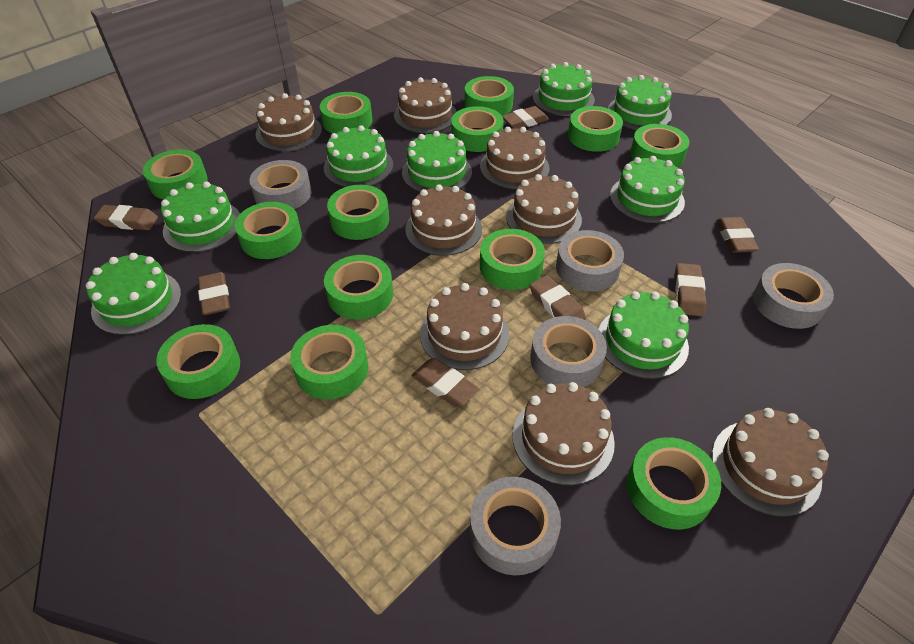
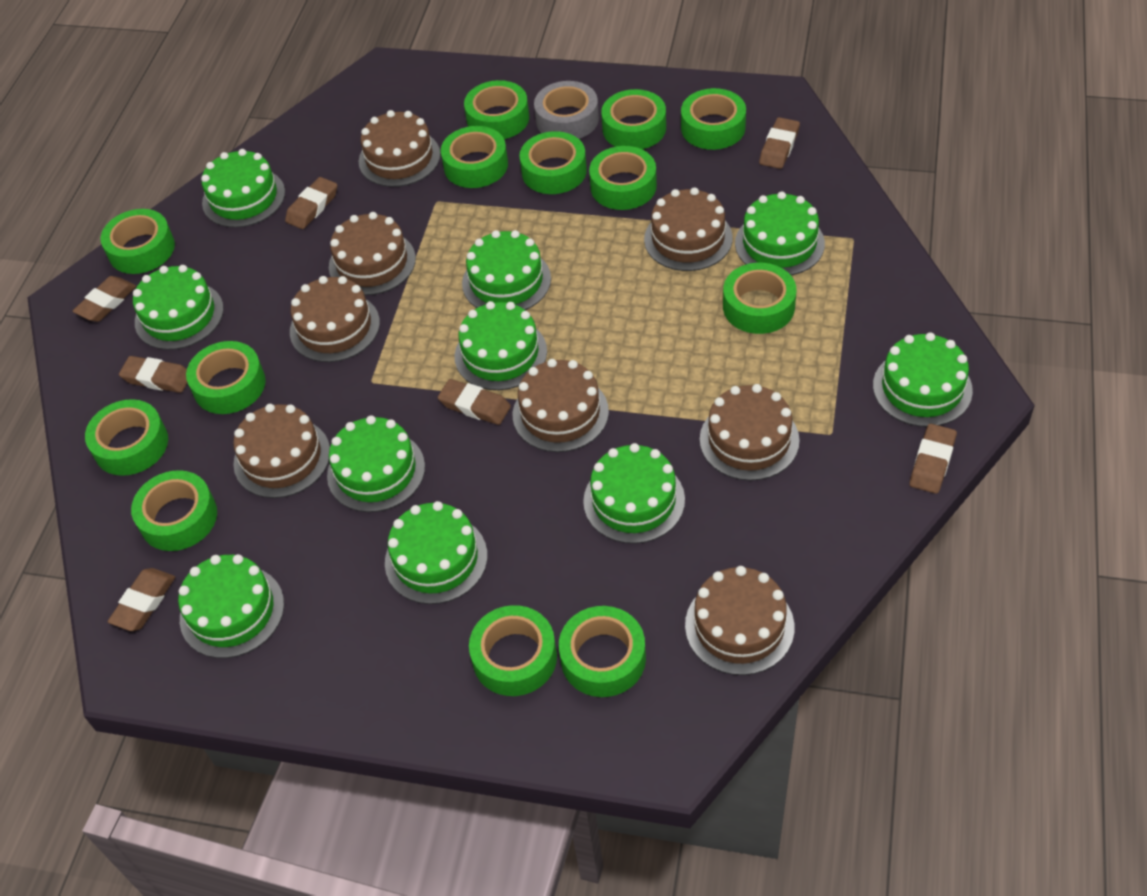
green cake: 8 -> 10
grey tape: 5 -> 1

